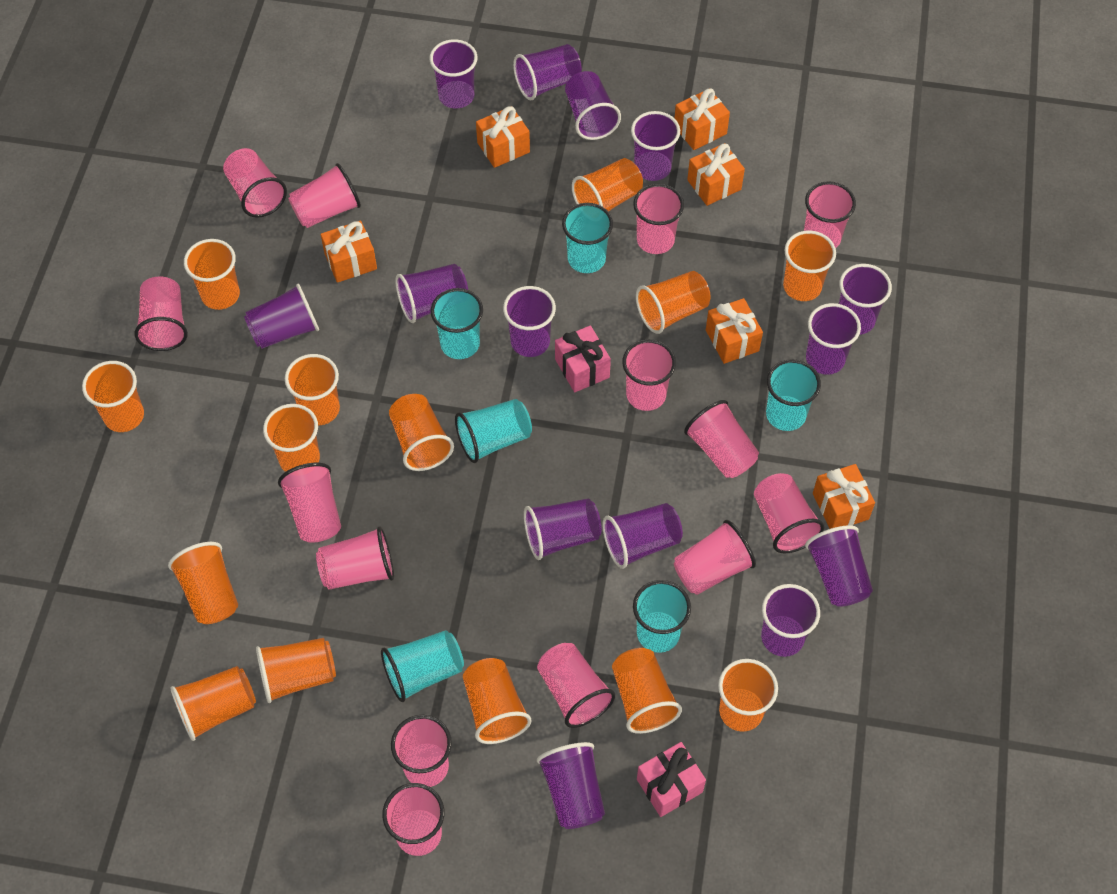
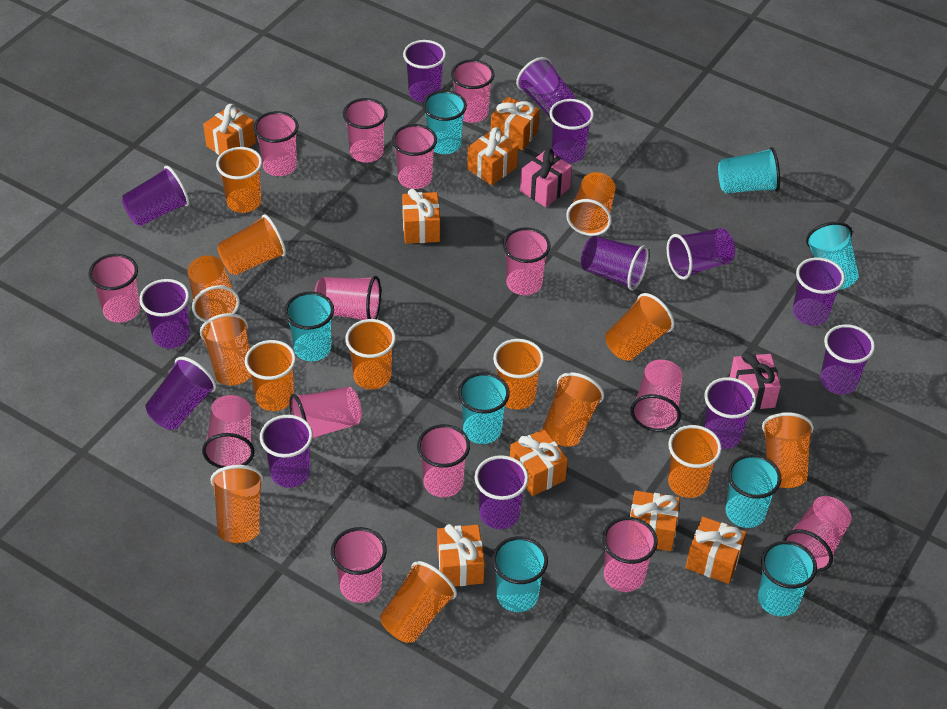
orange gift: 6 -> 8
purple cup: 14 -> 13
turquoise cup: 6 -> 8

